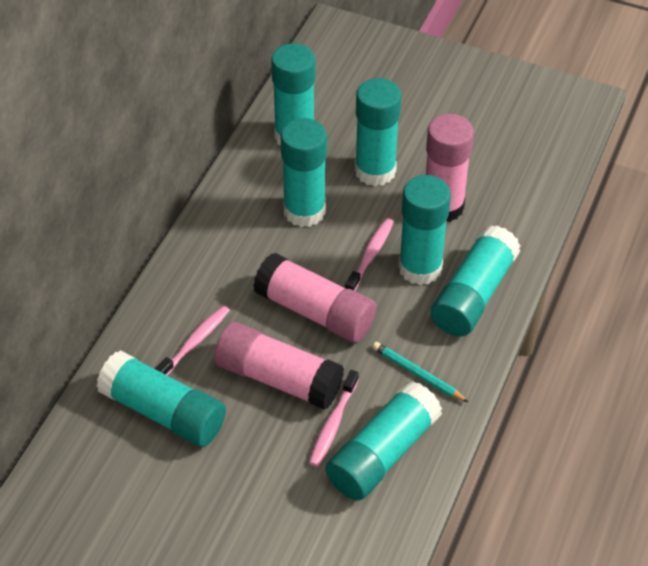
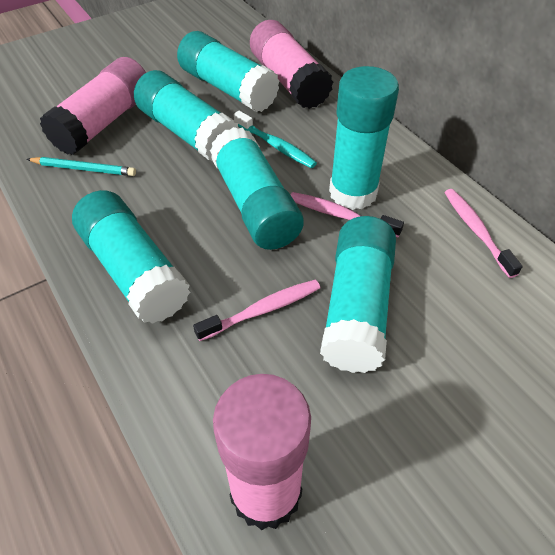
turquoise glue stick: 7 -> 6
turquoise toothbrush: 0 -> 1

